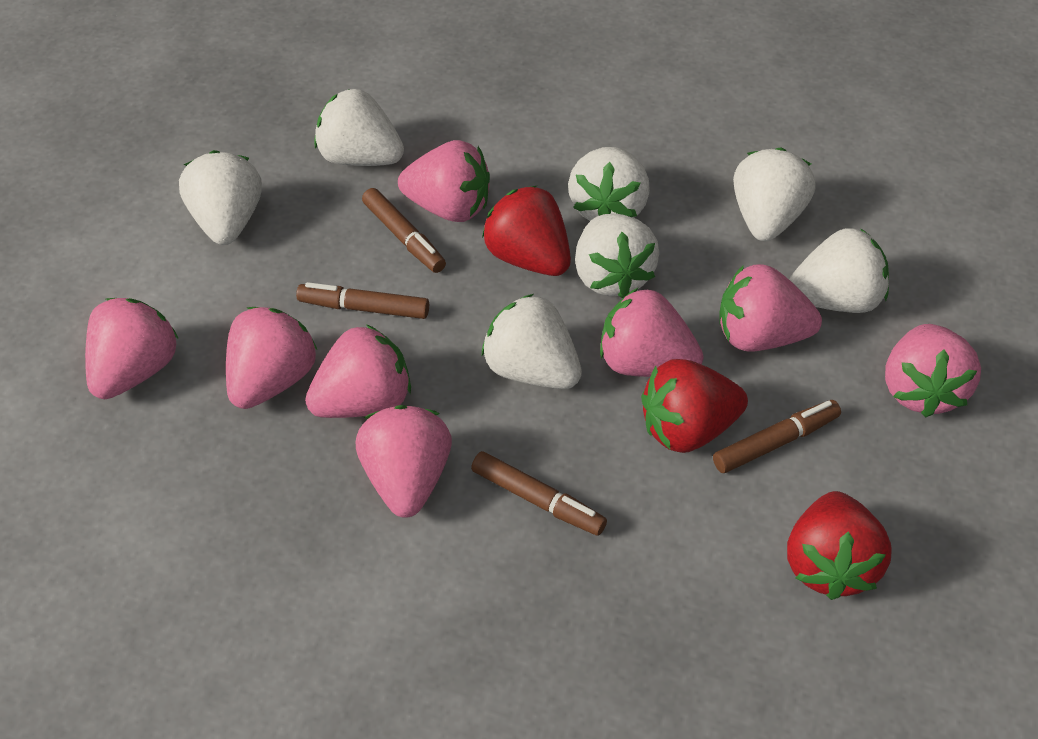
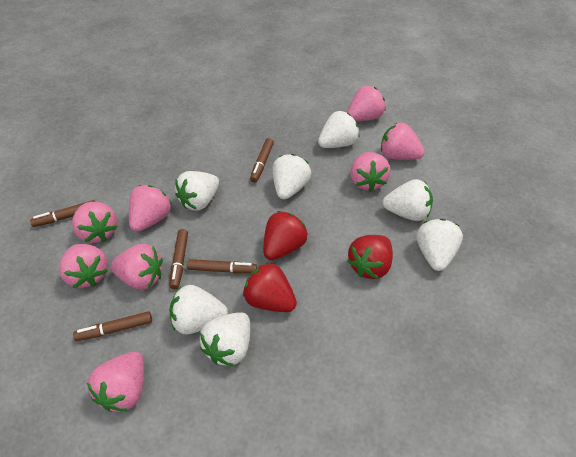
brown marker: 4 -> 5

